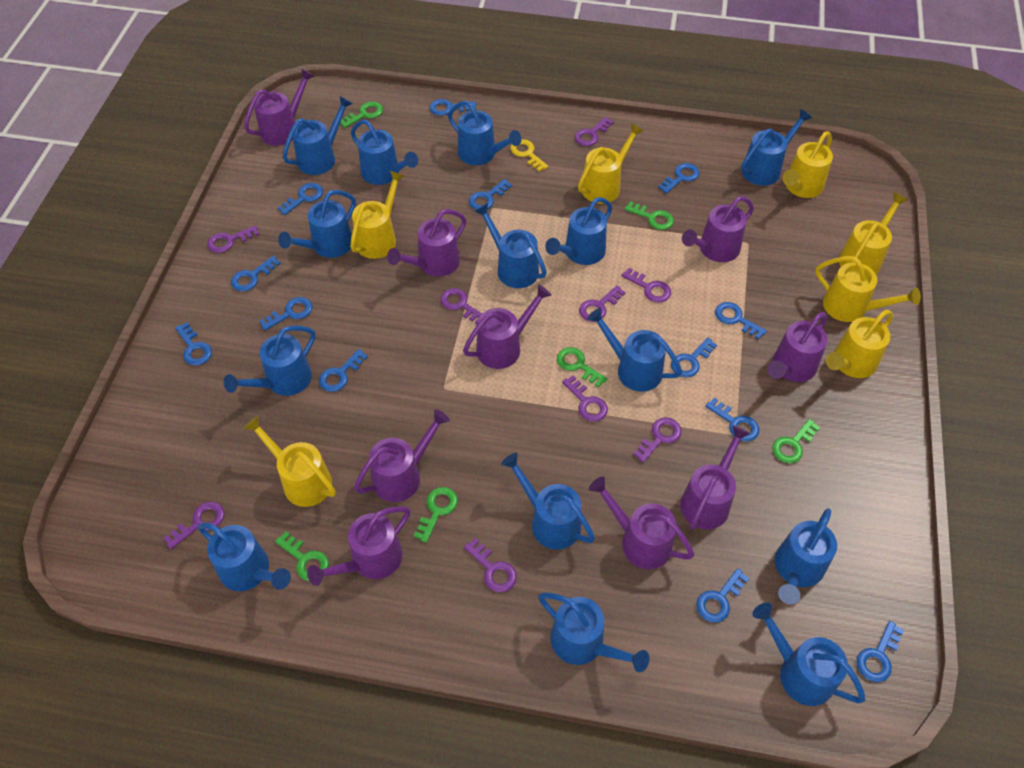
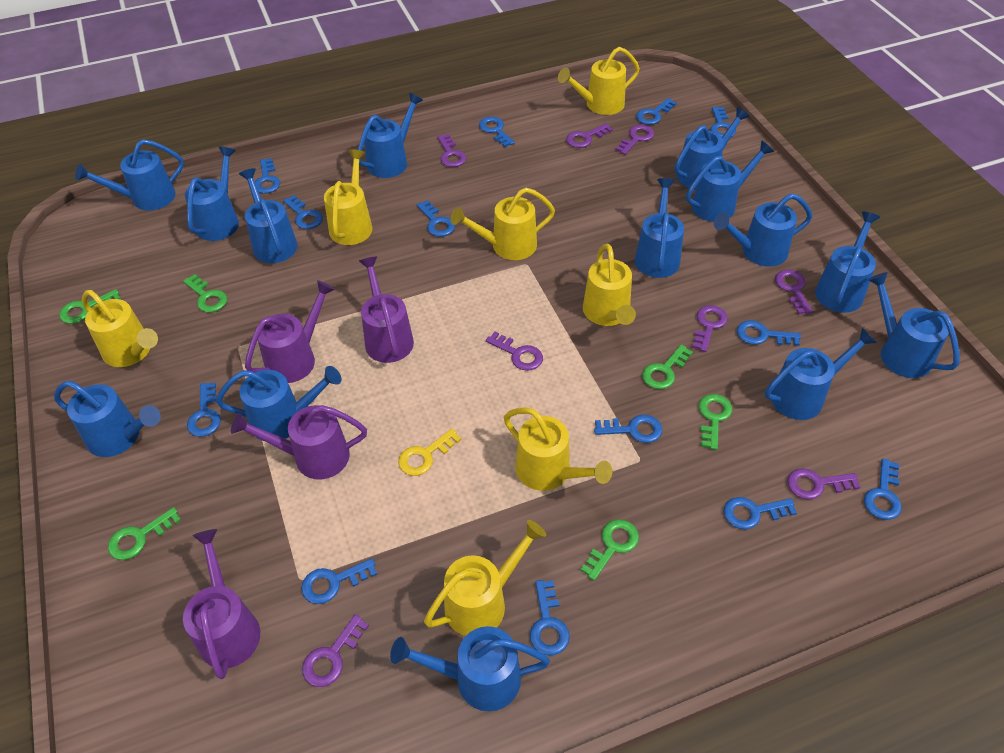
purple key: 9 -> 8
purple watering can: 9 -> 4

